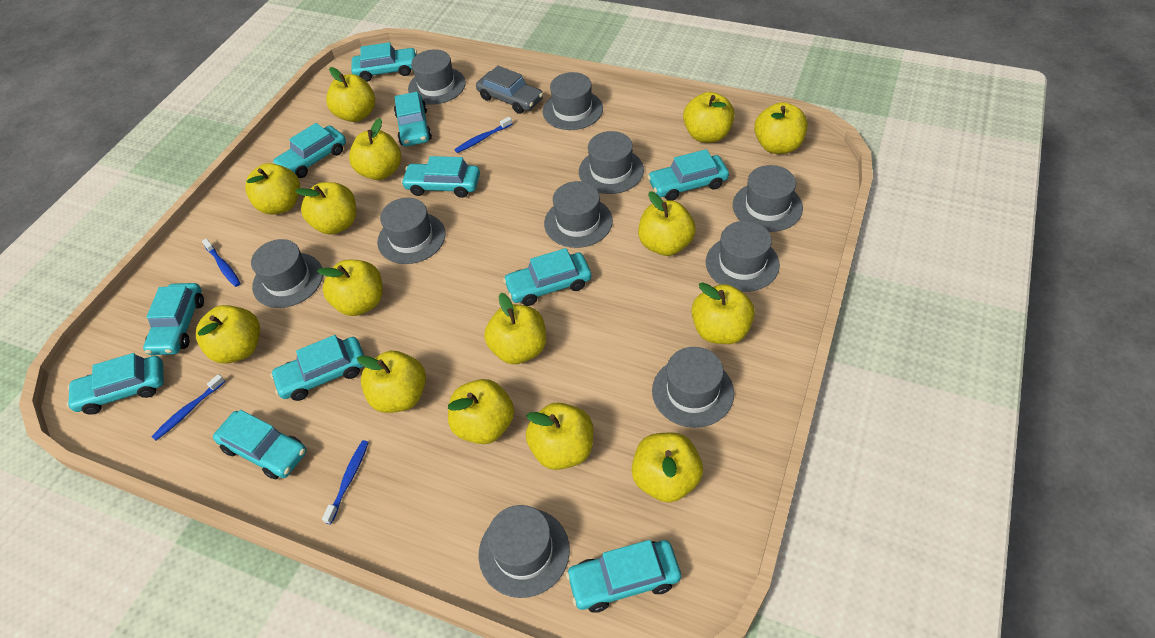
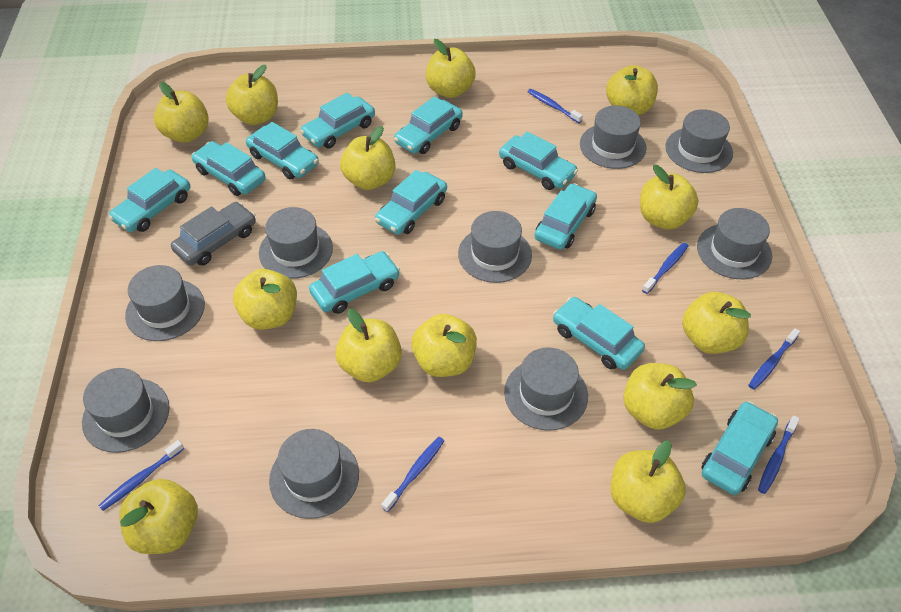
blue toothbrush: 4 -> 6
grey hat: 10 -> 9
yellow apple: 15 -> 13

